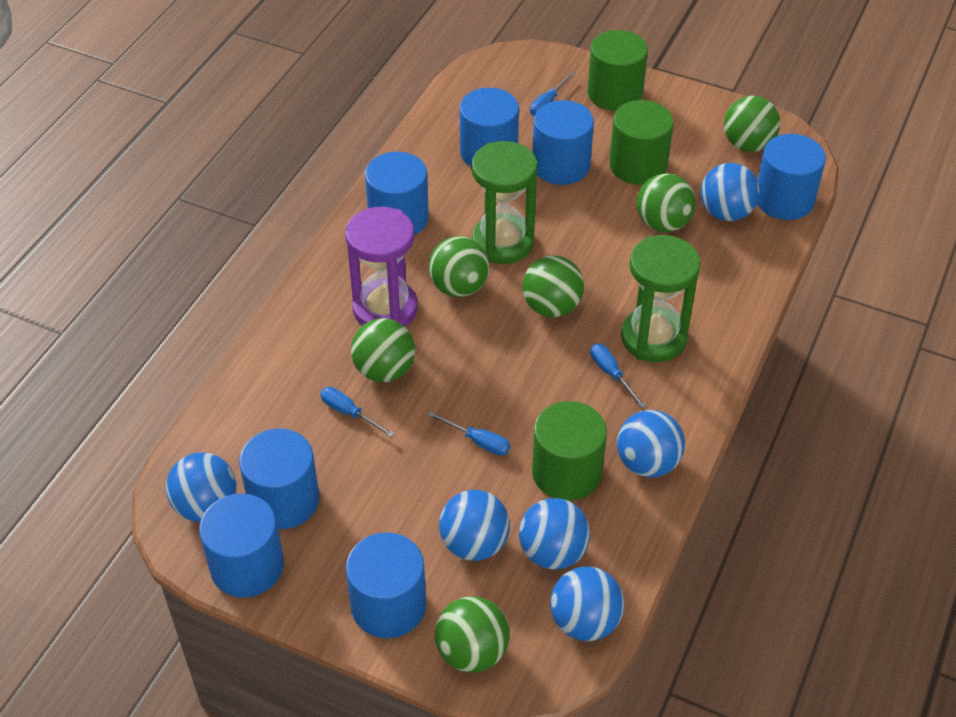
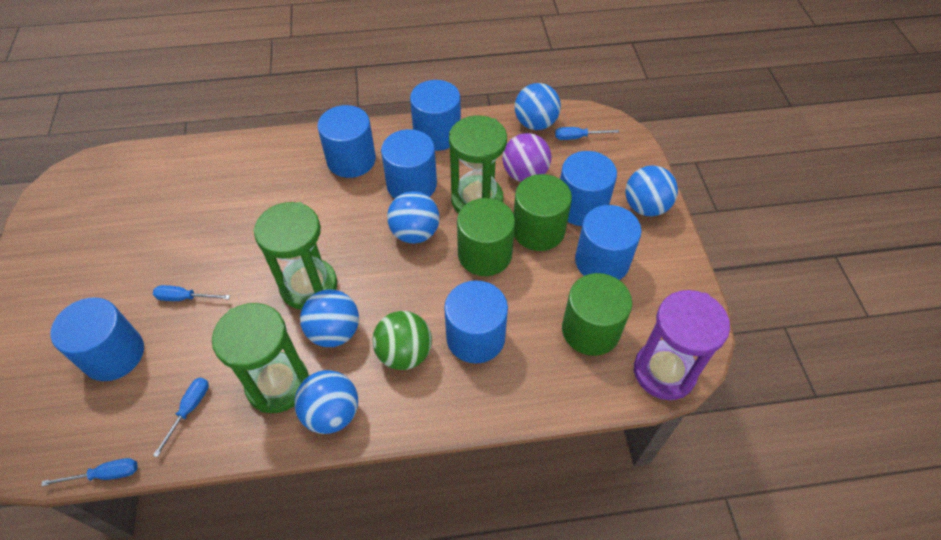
blue ball: 6 -> 5
green ball: 6 -> 1
green hourglass: 2 -> 3
purple ball: 0 -> 1

